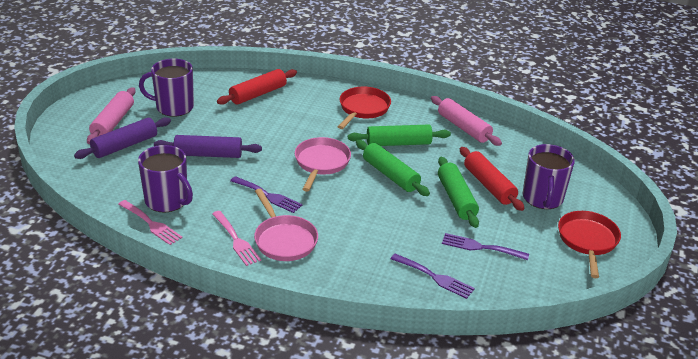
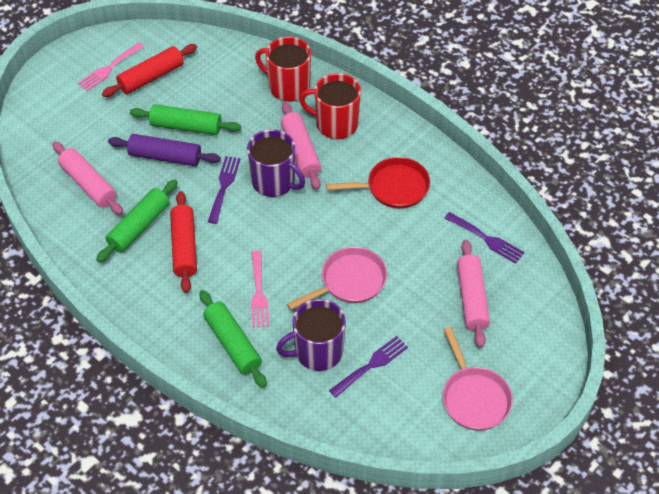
pink rolling pin: 2 -> 3
purple mug: 3 -> 2
purple rolling pin: 2 -> 1
red mug: 0 -> 2
red pan: 2 -> 1

